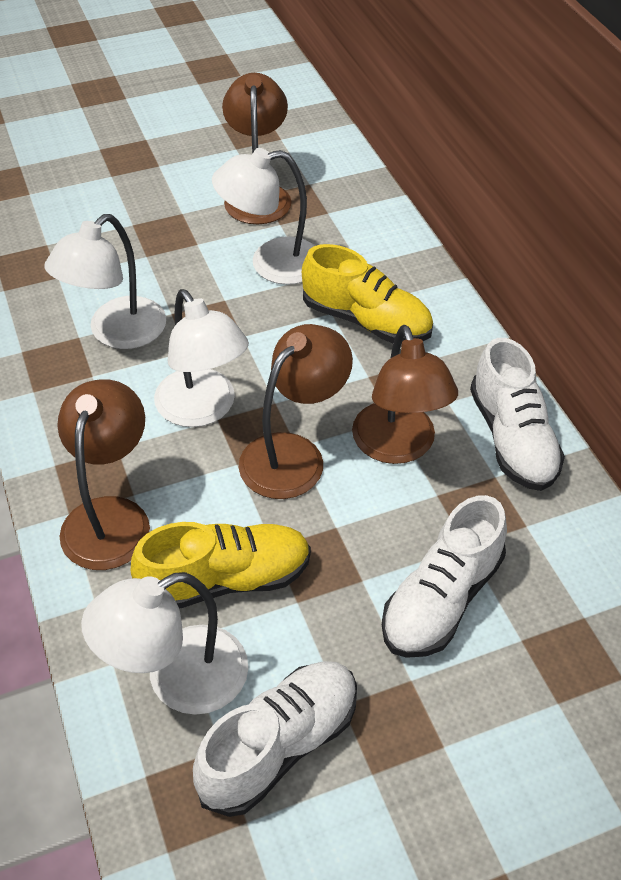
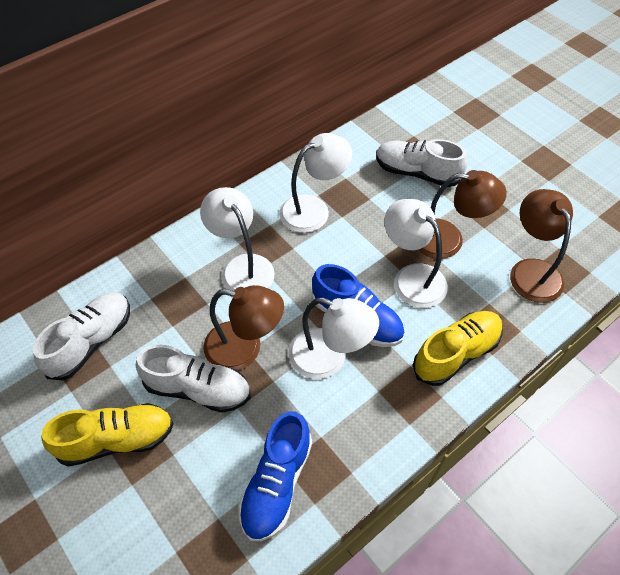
blue shoe: 0 -> 2
brown lamp: 4 -> 3

